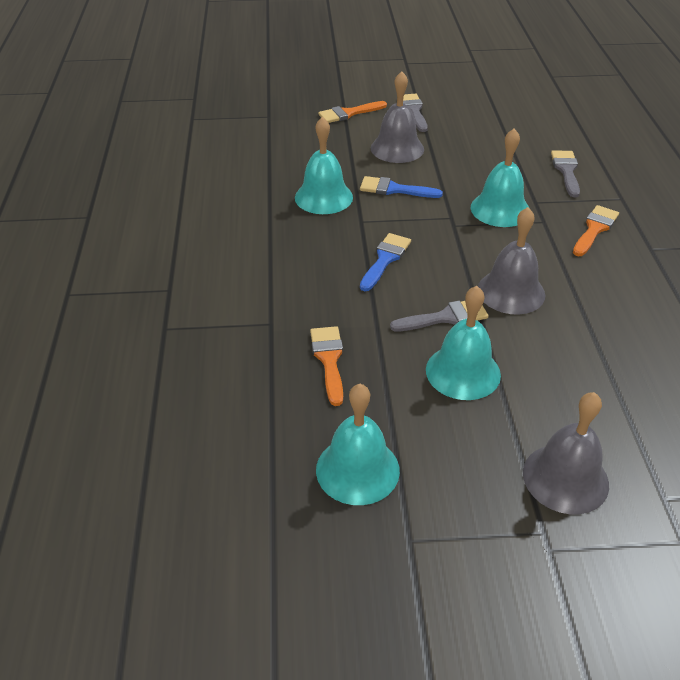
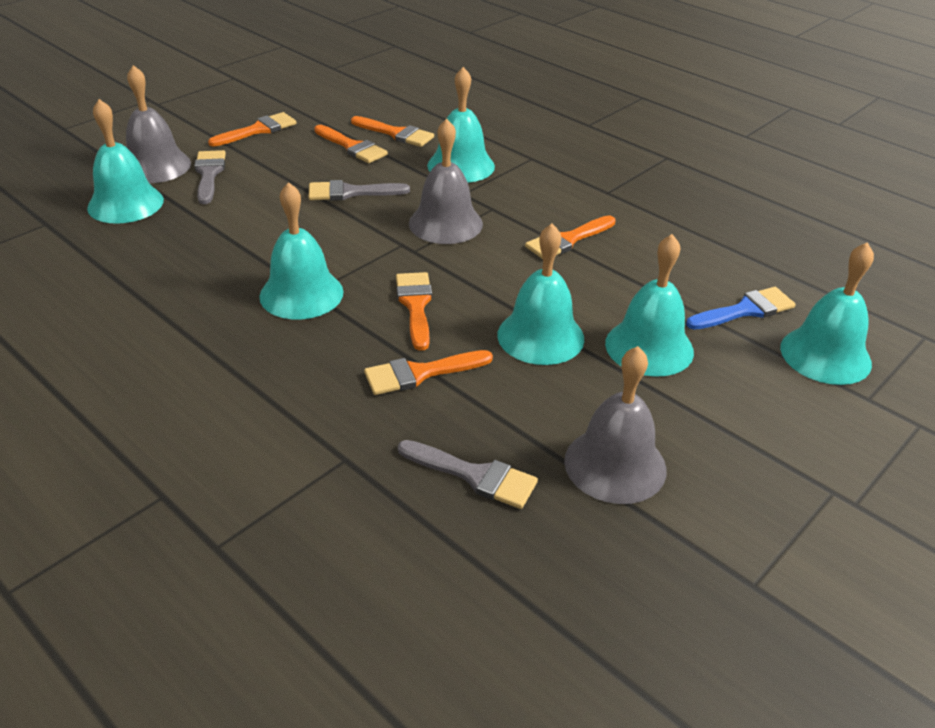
blue brush: 2 -> 1
orange brush: 3 -> 6
turquoise bell: 4 -> 6

